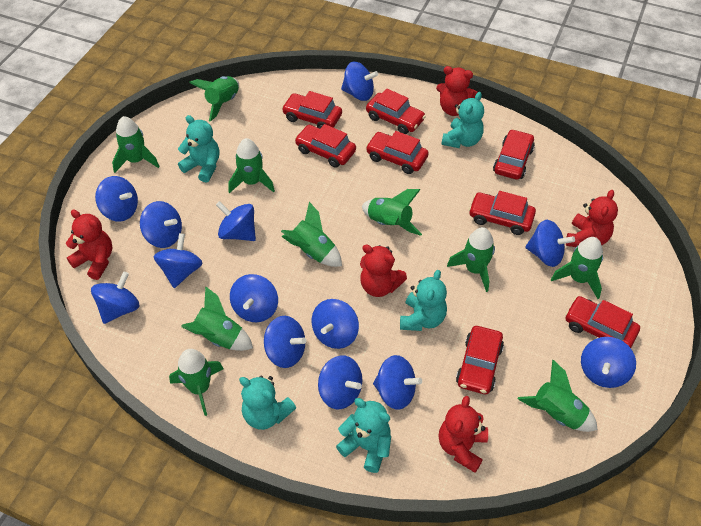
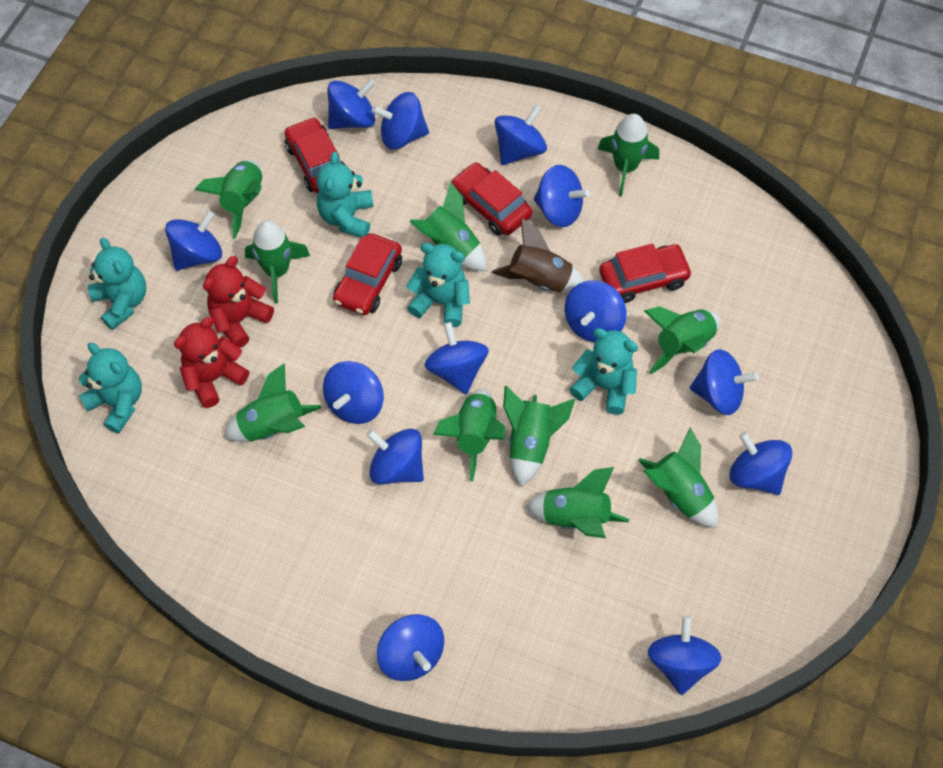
brown rocket: 0 -> 1
red car: 8 -> 4
red teddy bear: 5 -> 2

